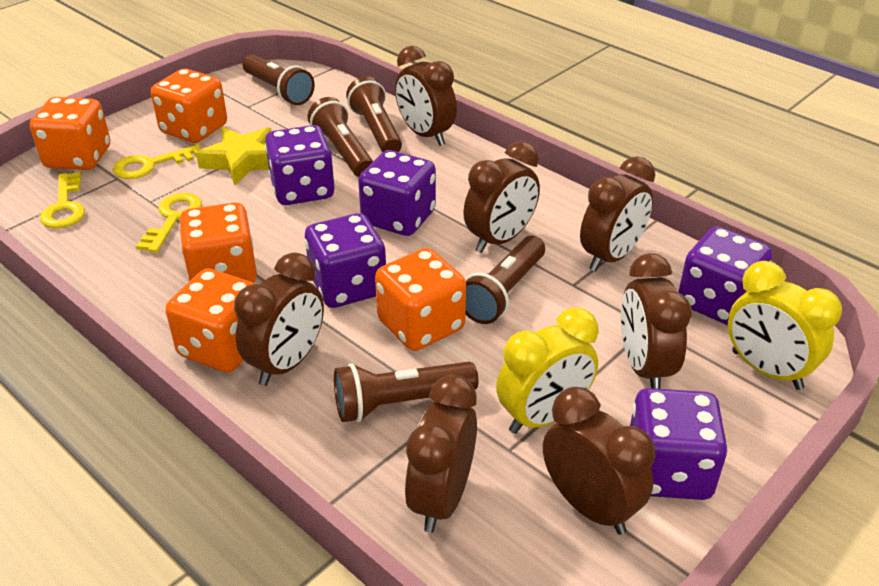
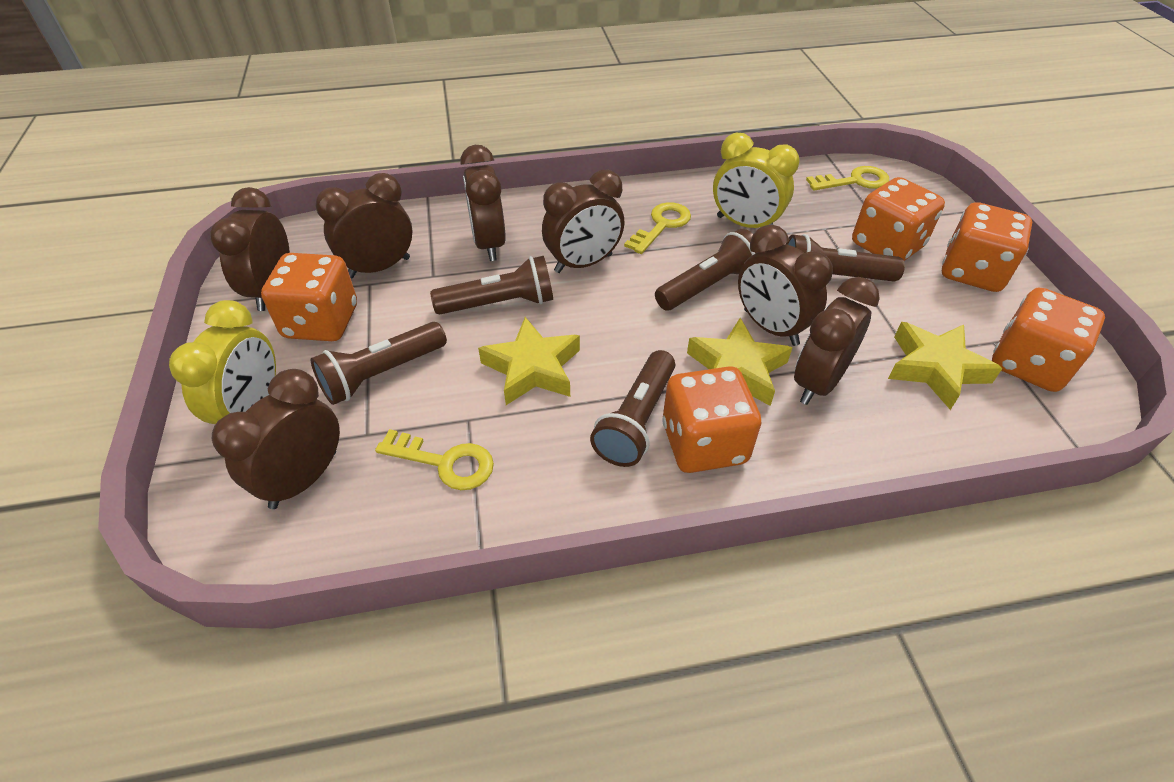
purple dice: 5 -> 0
yellow star: 1 -> 3

